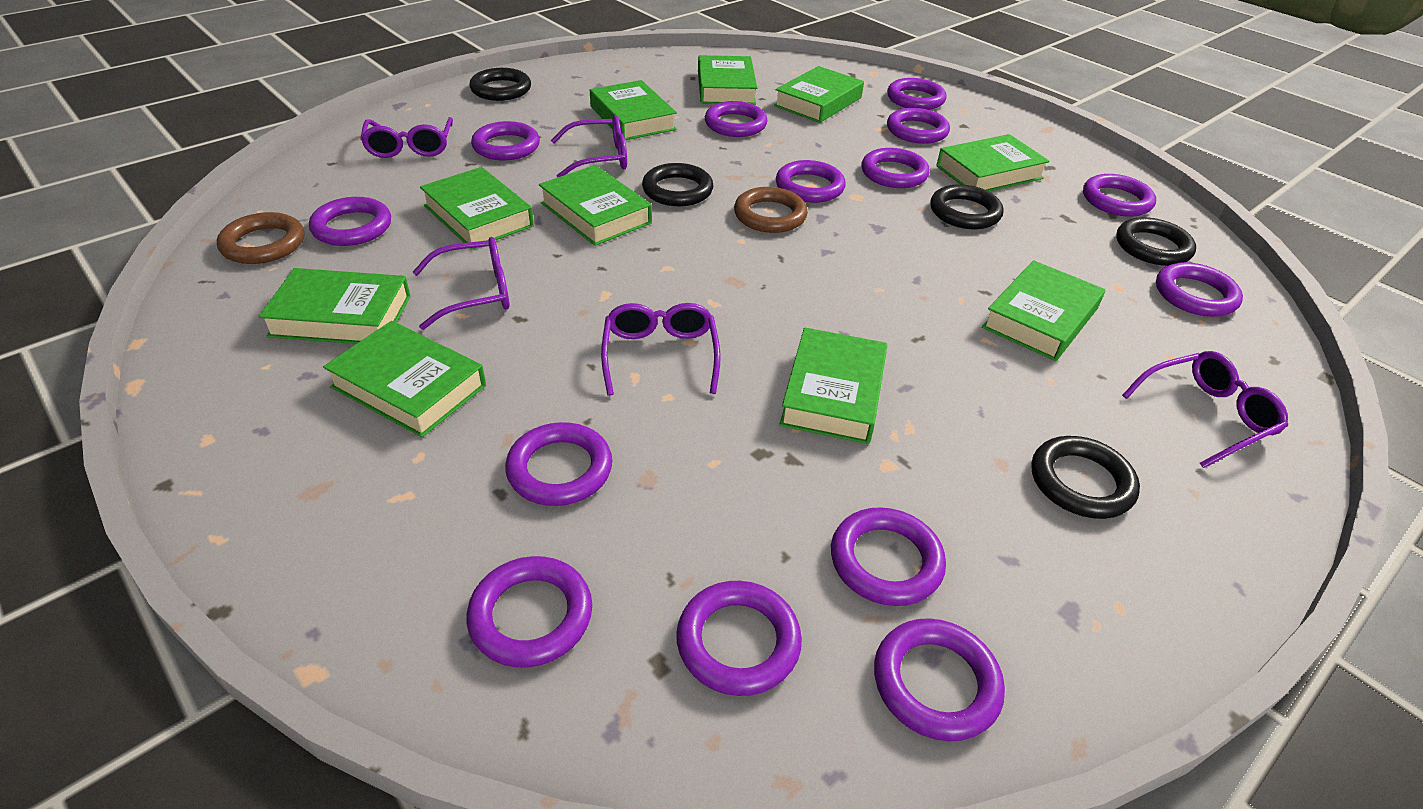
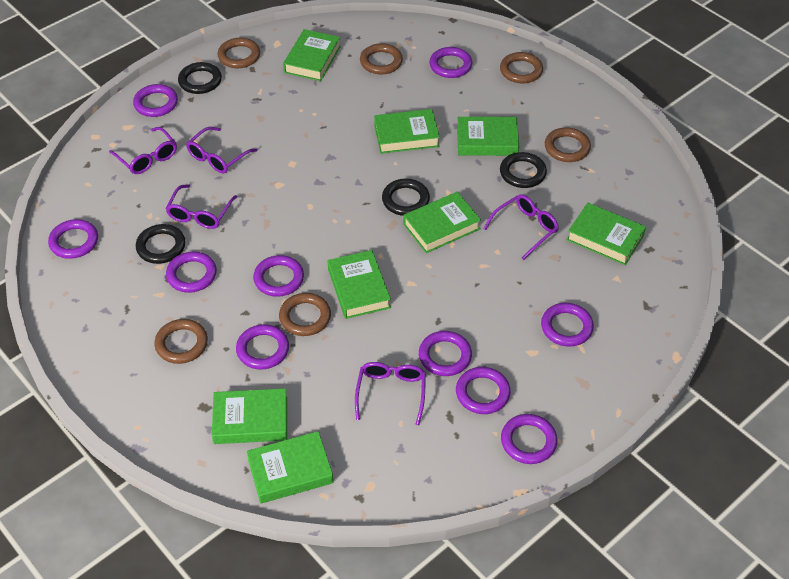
black ring: 5 -> 4
brown ring: 2 -> 6
green book: 10 -> 8
purple ring: 14 -> 10

